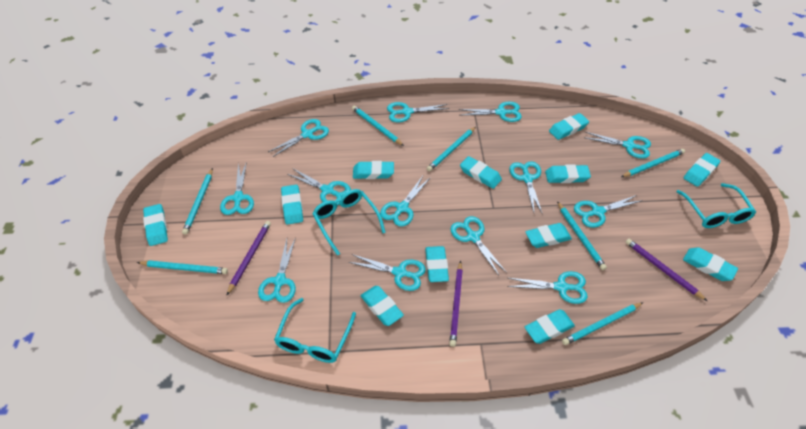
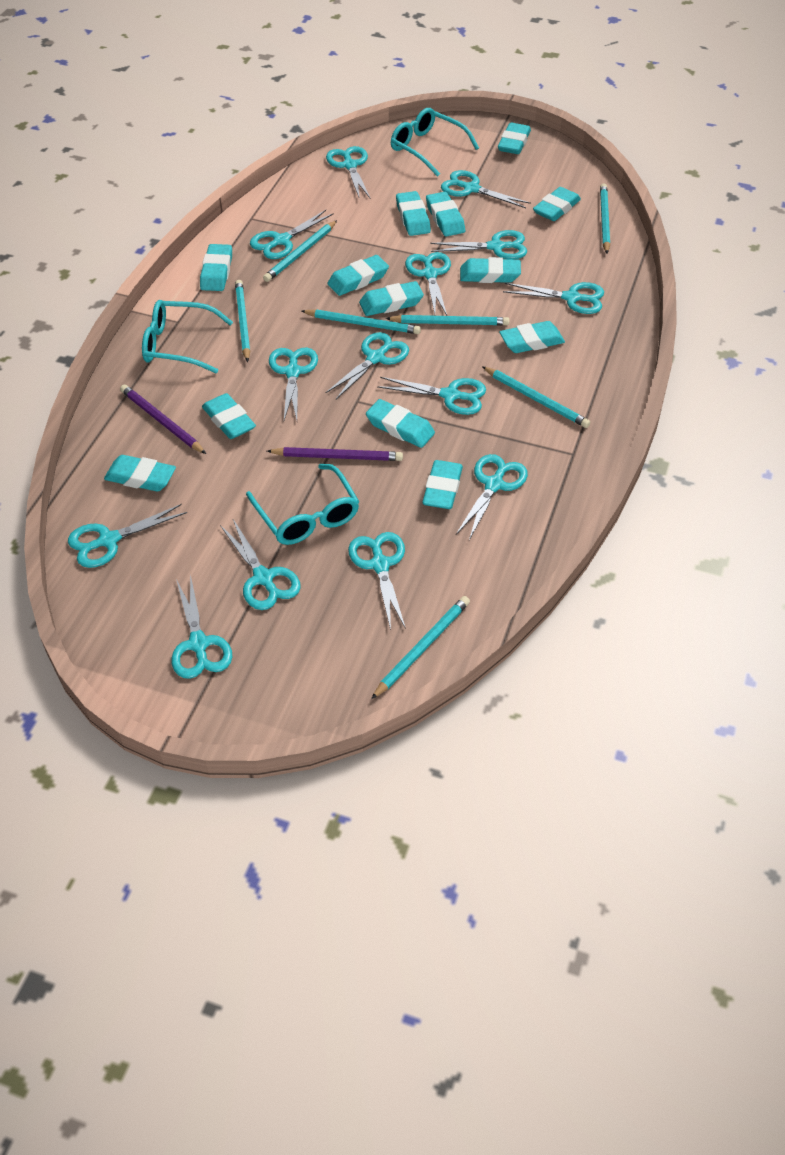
purple pencil: 3 -> 2
turquoise eraser: 12 -> 13
turquoise scissors: 13 -> 14

